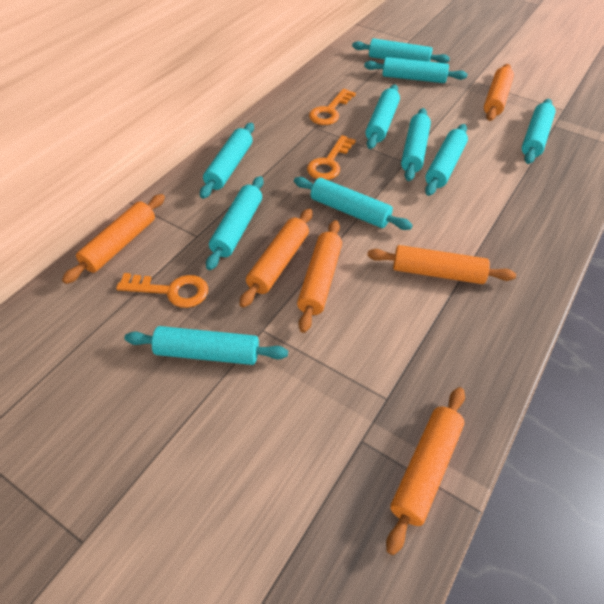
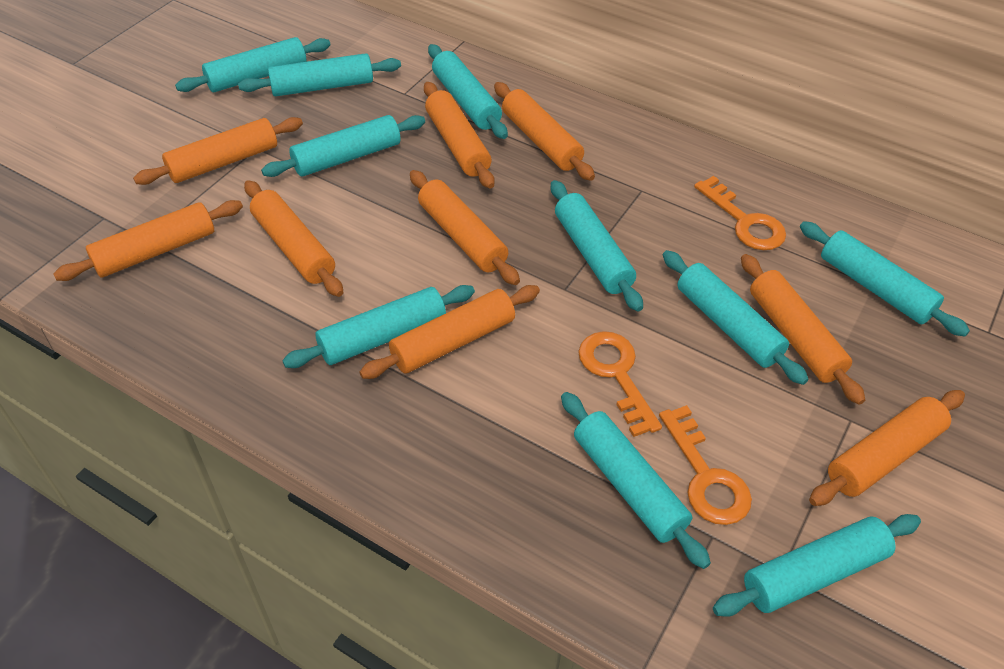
orange rolling pin: 6 -> 9

